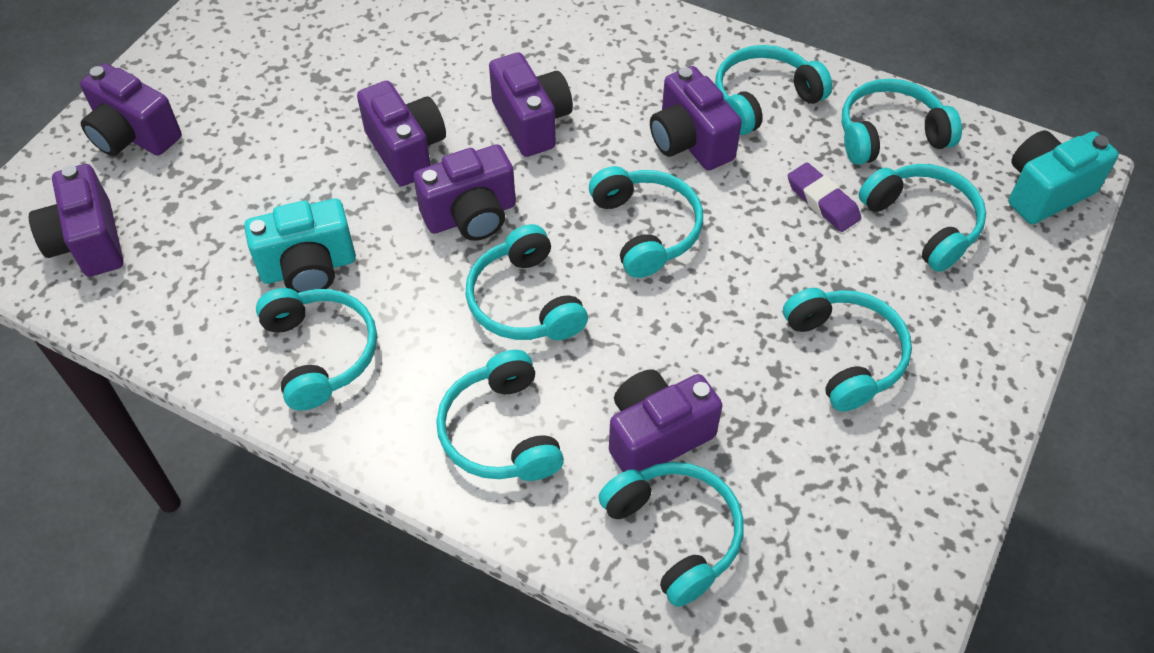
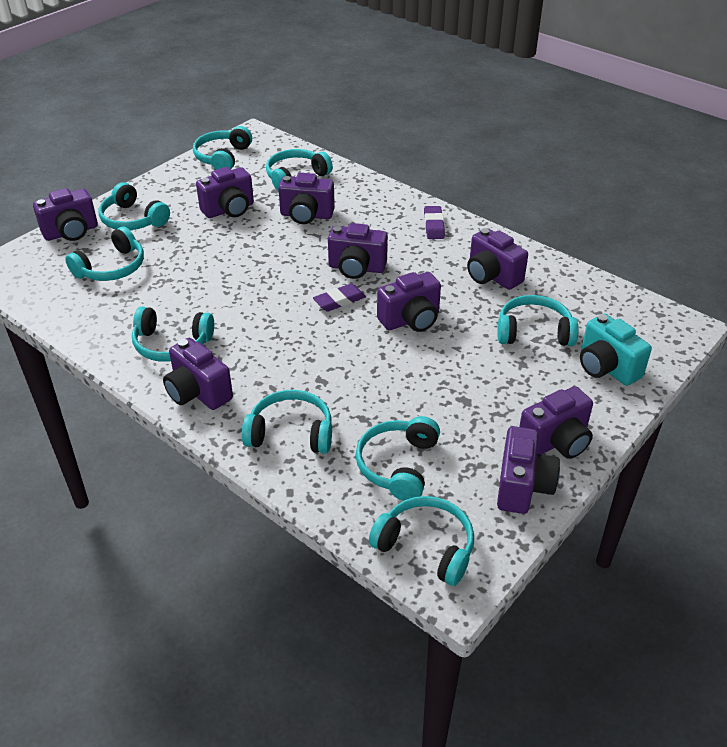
purple camera: 7 -> 9
purple eraser: 1 -> 2
turquoise camera: 2 -> 1

